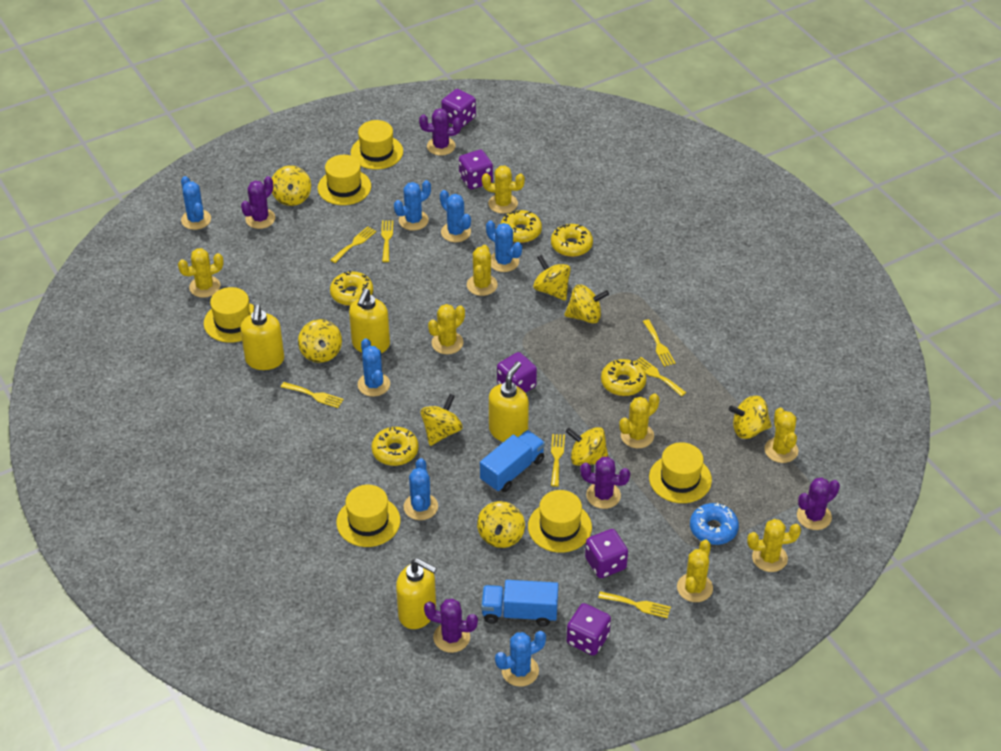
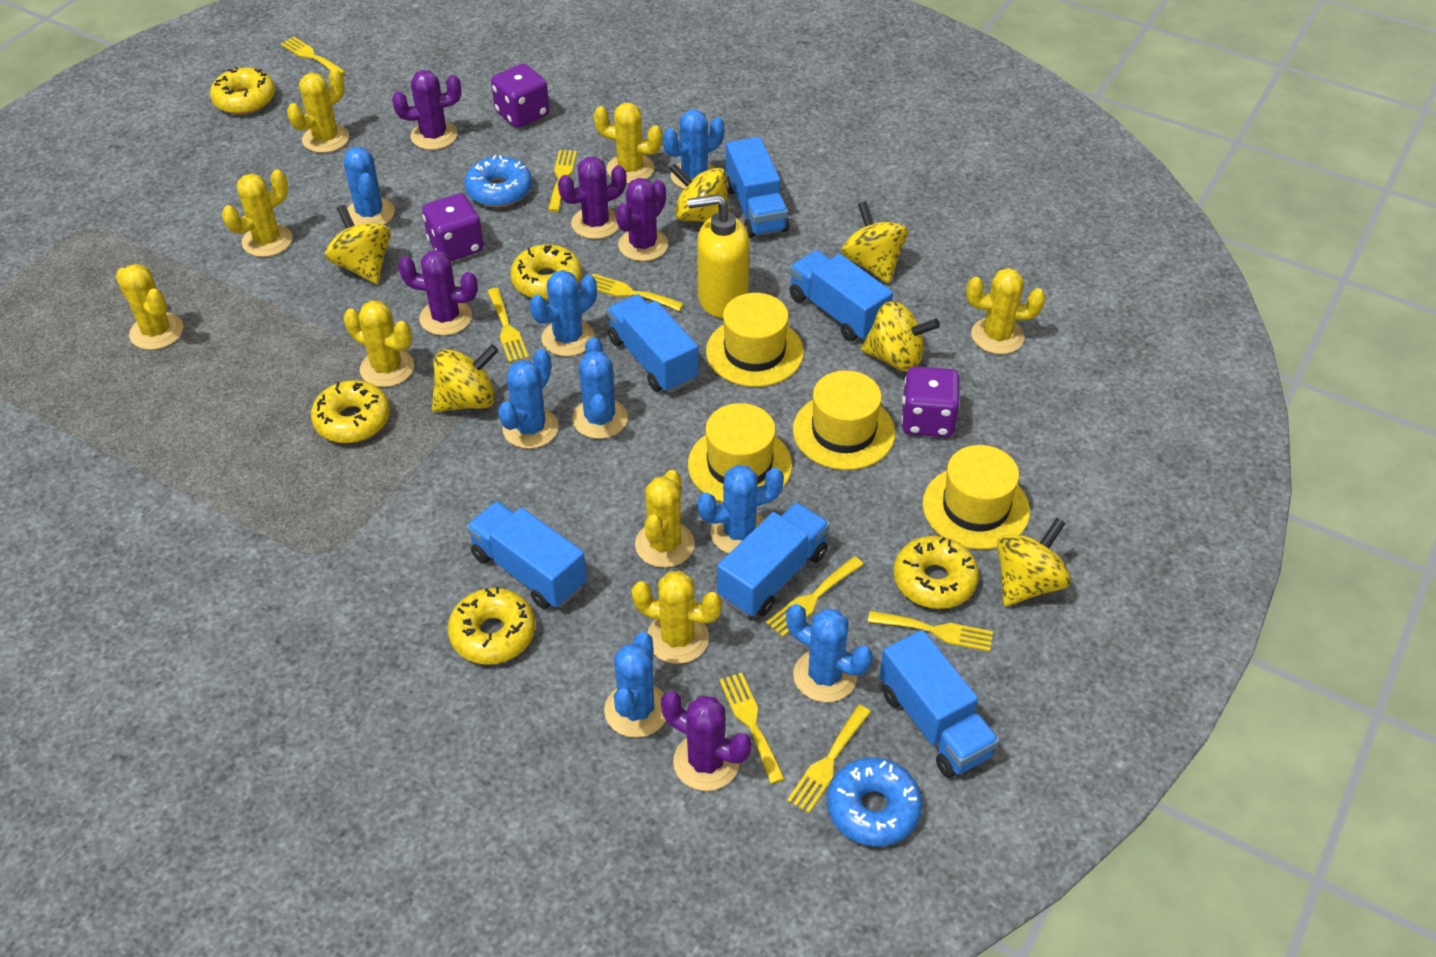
blue cactus: 7 -> 8
blue donut: 1 -> 2
blue truck: 2 -> 6
purple dice: 5 -> 3
yellow fork: 7 -> 8
yellow hat: 6 -> 4
yellow soap dispenser: 4 -> 1
yellow spinning top: 8 -> 6

